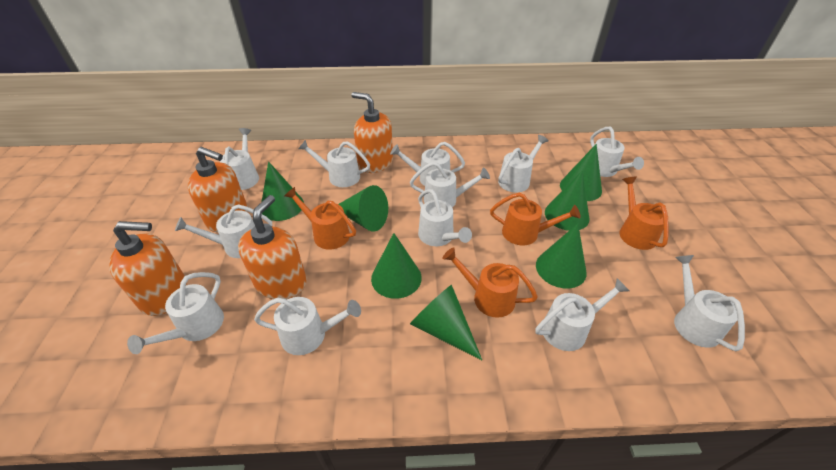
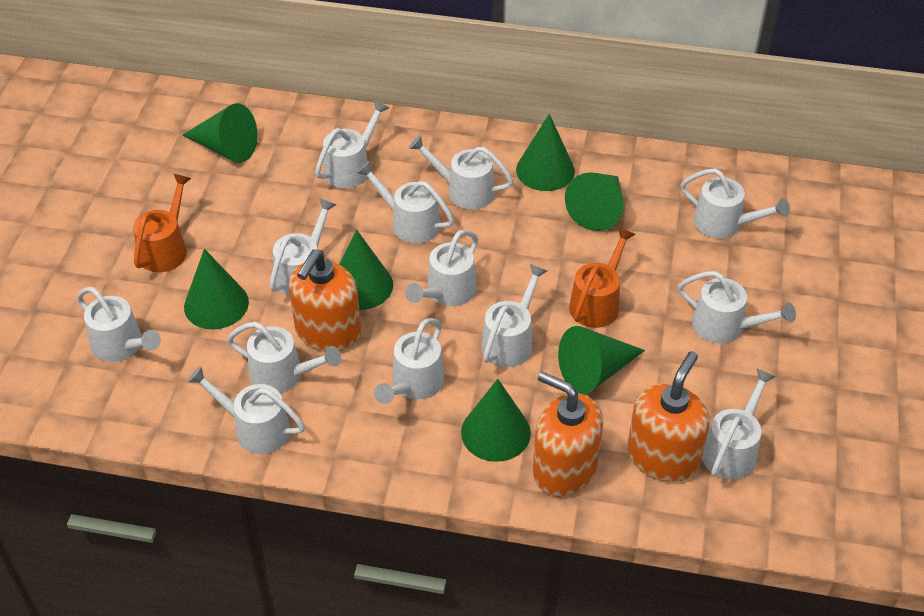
orange soap dispenser: 4 -> 3
orange watering can: 4 -> 2
white watering can: 12 -> 13

